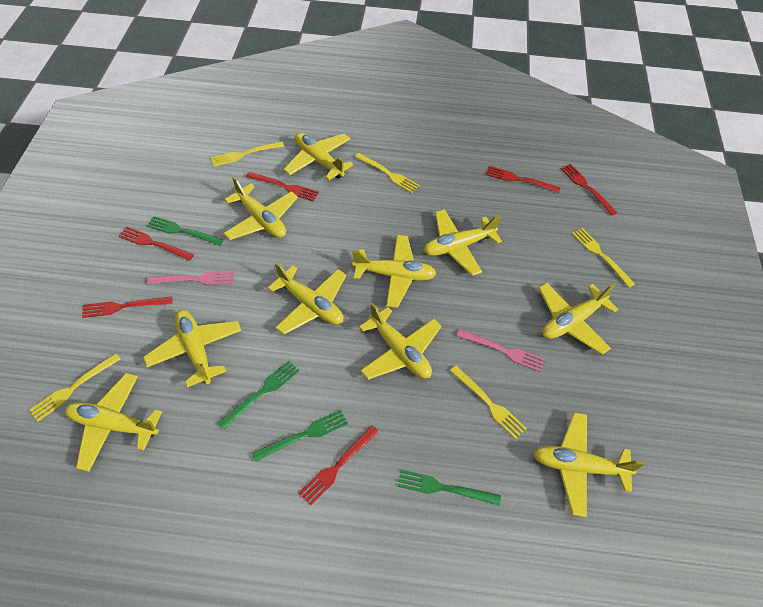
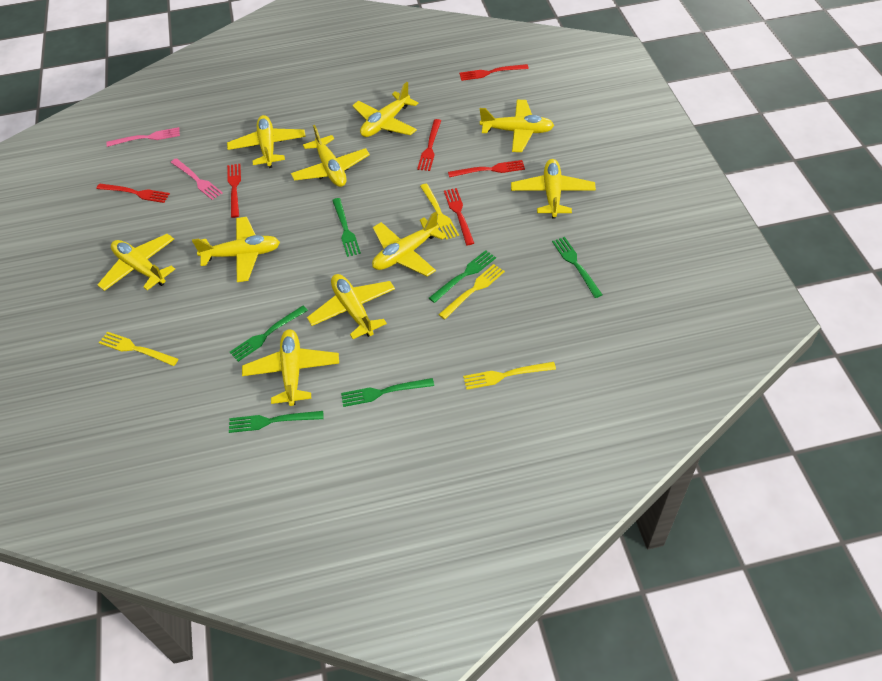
green fork: 4 -> 6
yellow fork: 5 -> 4

